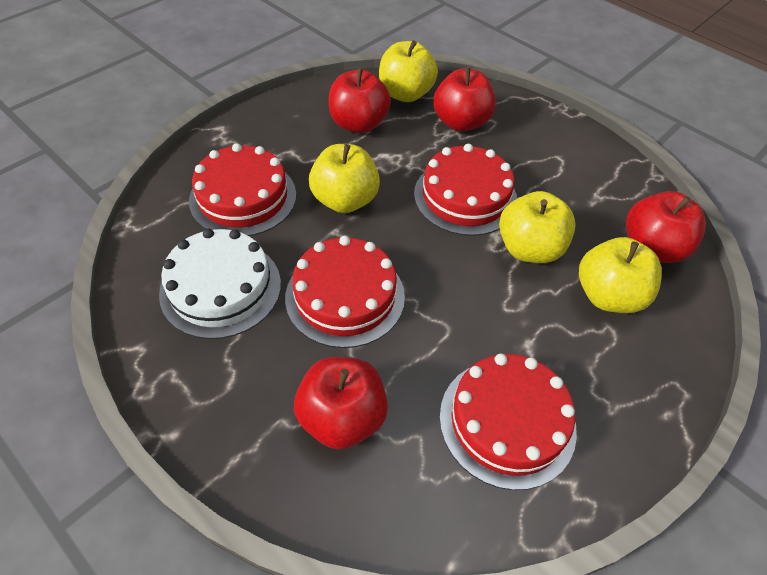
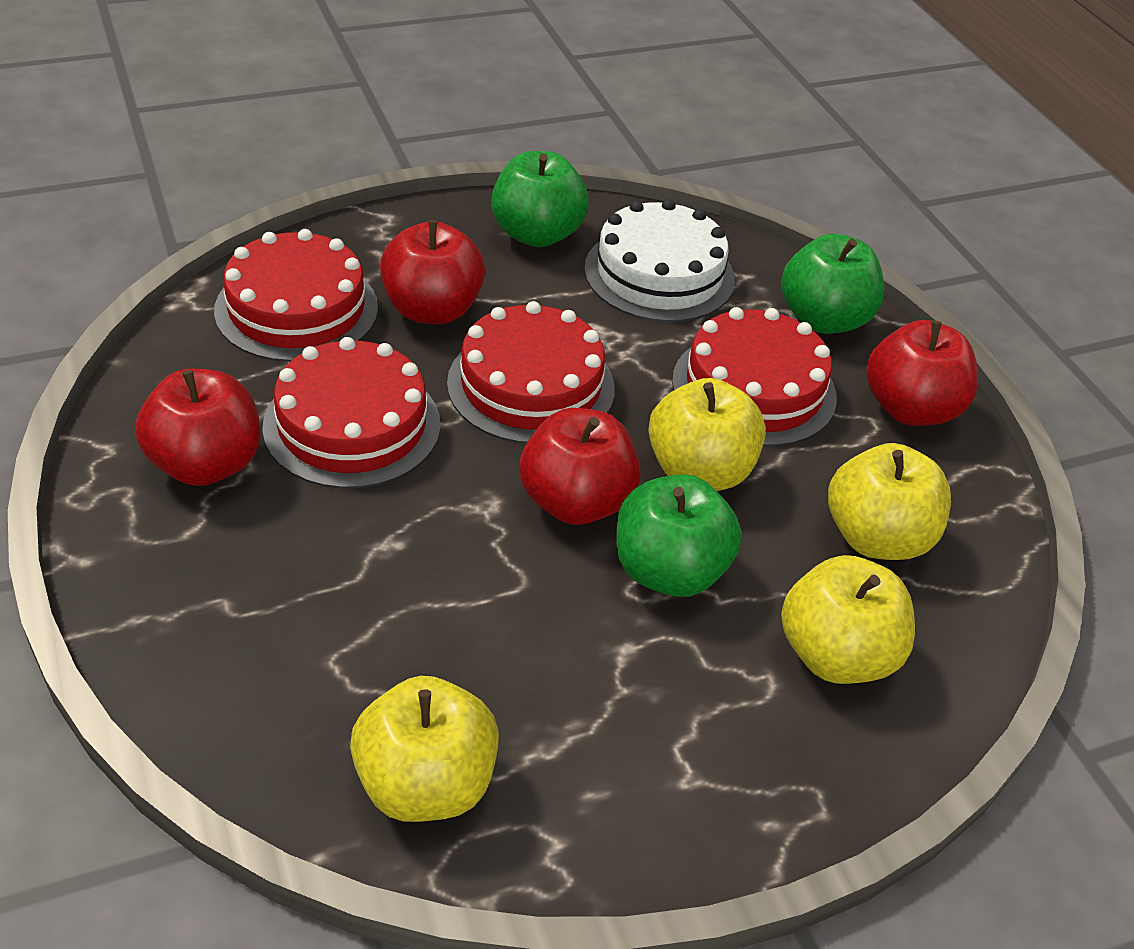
green apple: 0 -> 3

